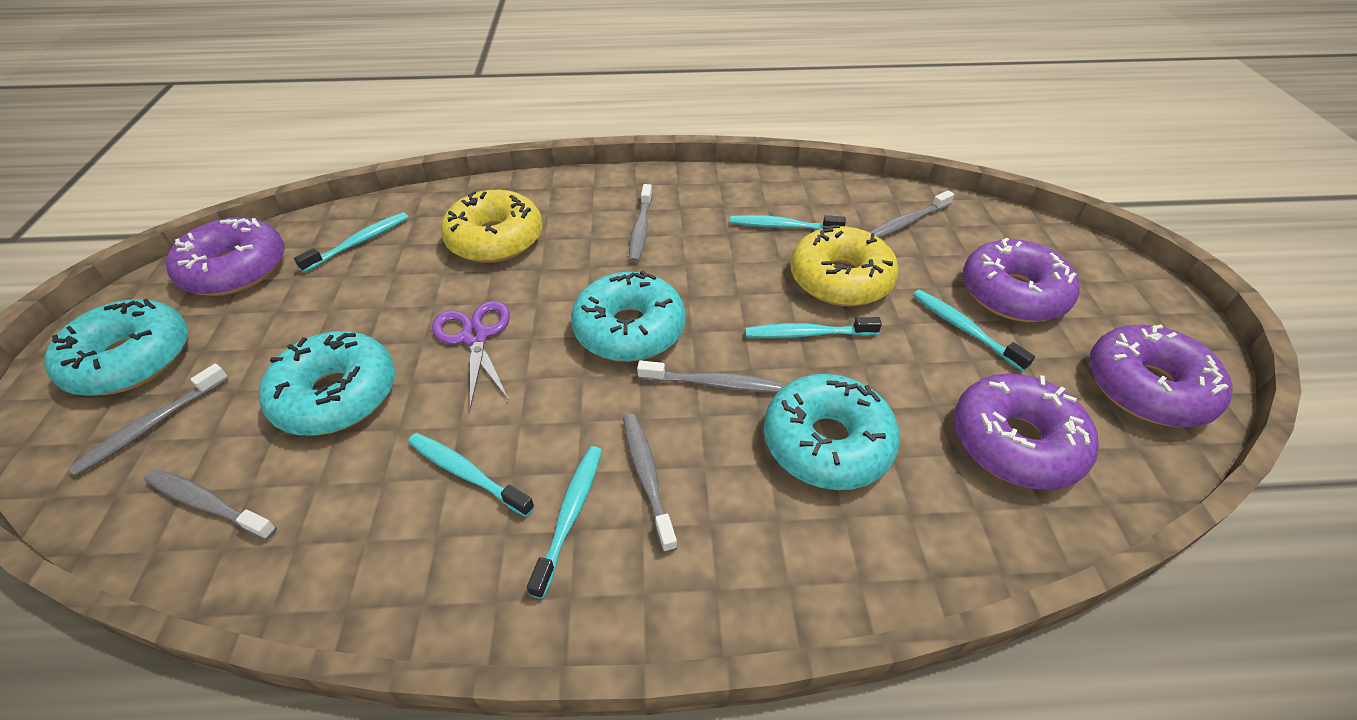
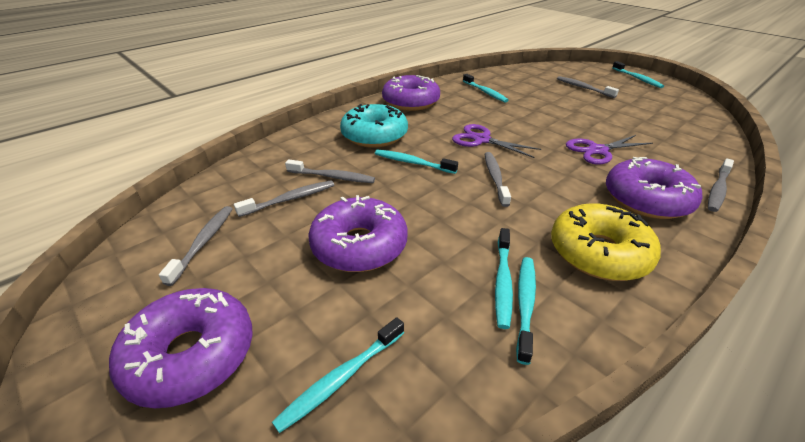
purple scissors: 1 -> 2
turquoise donut: 4 -> 1
yellow donut: 2 -> 1

